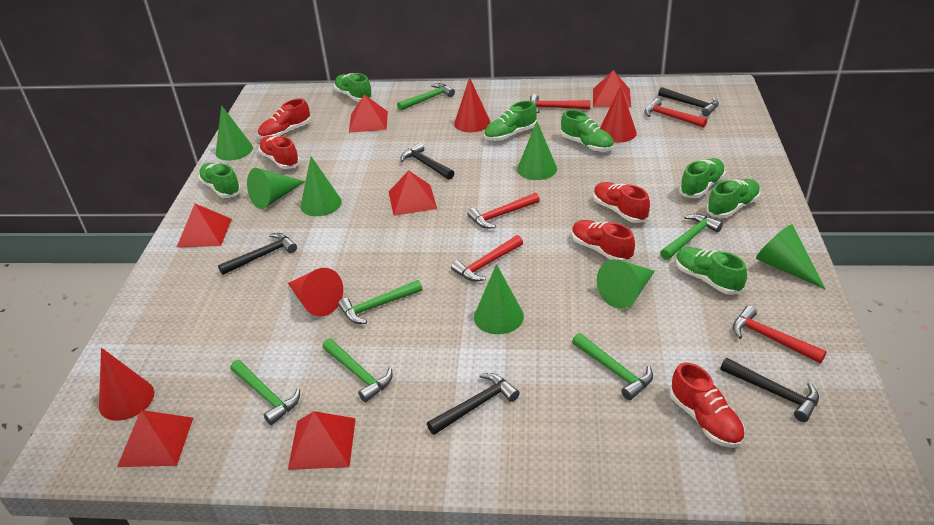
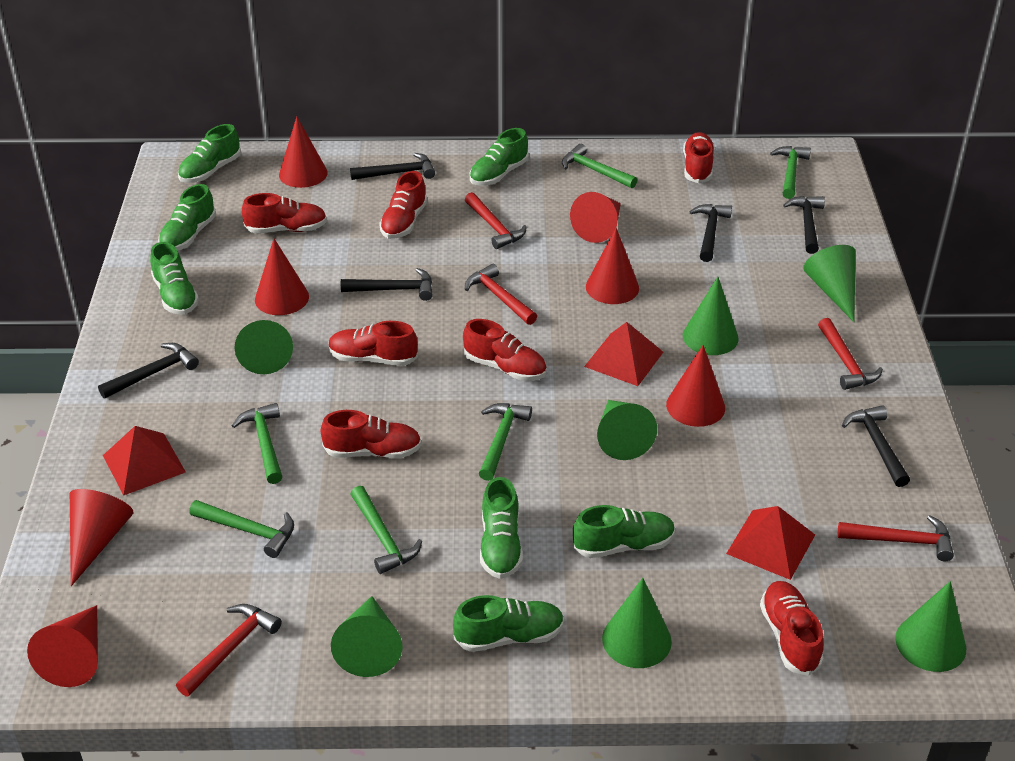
black hammer: 5 -> 6
red cone: 4 -> 7
red pyramid: 6 -> 3
red shoe: 5 -> 7

